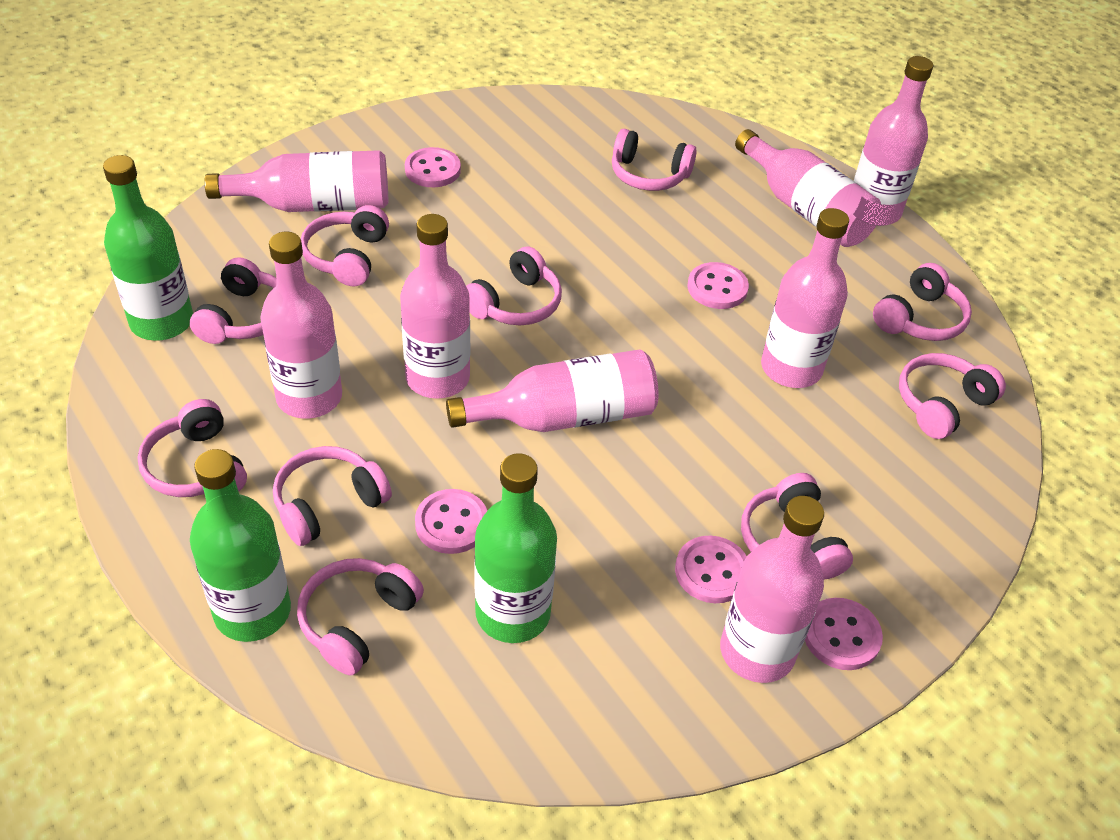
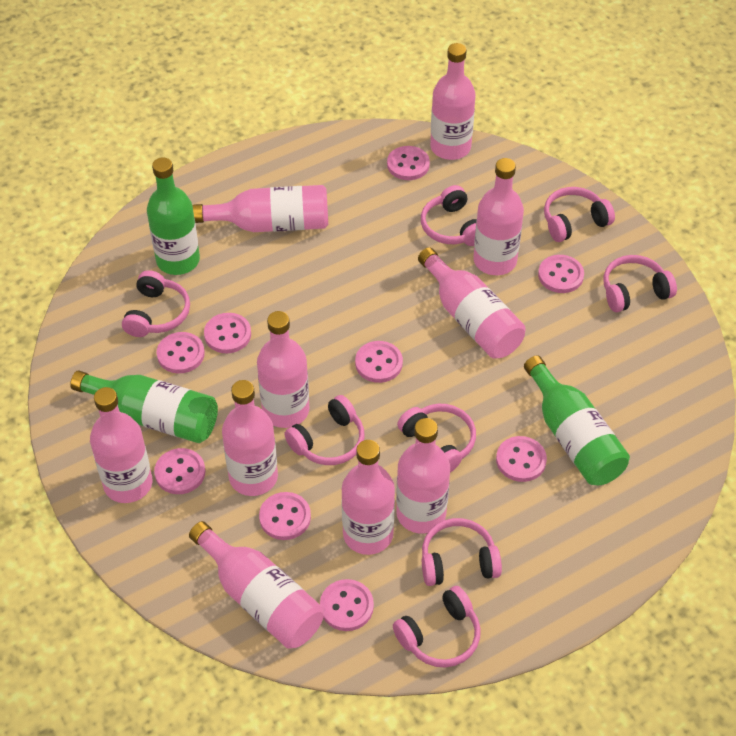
pink bottle: 8 -> 10
pink button: 5 -> 9
pink headphones: 10 -> 8

